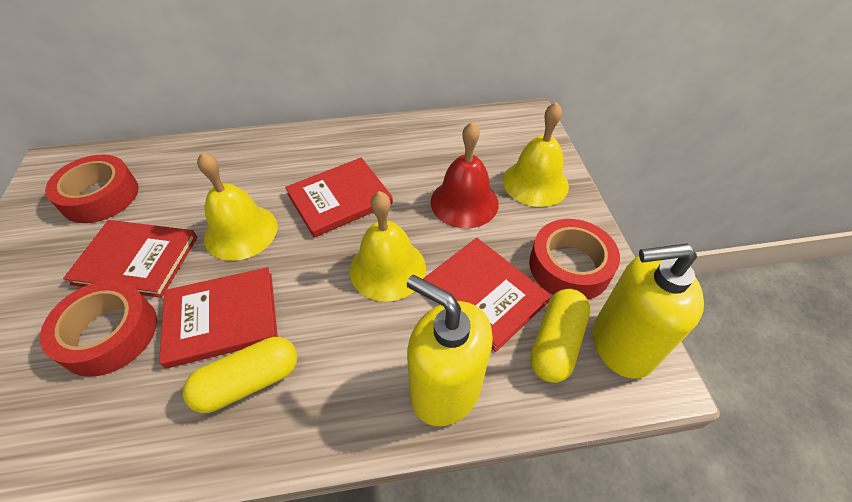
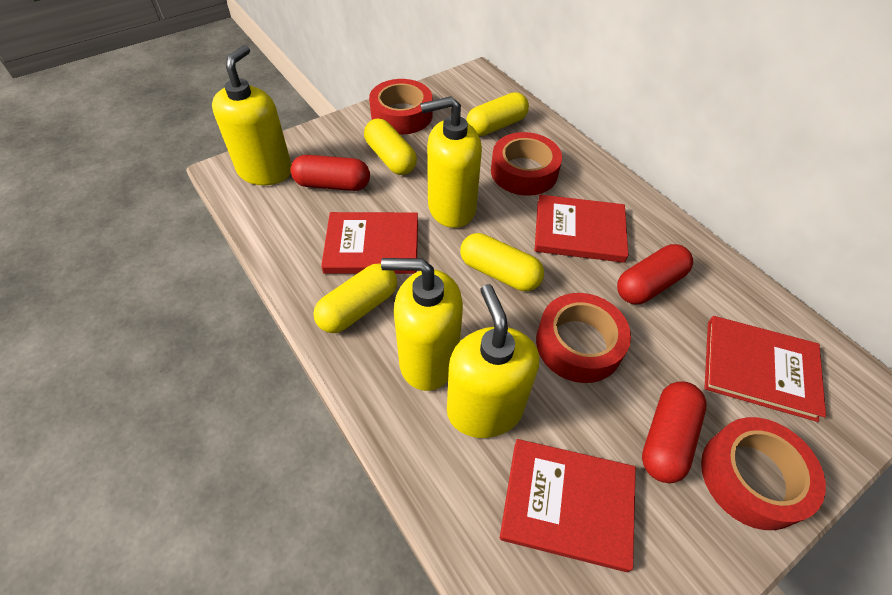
red bell: 1 -> 0
red capsule: 0 -> 3
red tape: 3 -> 4
yellow bell: 3 -> 0
yellow capsule: 2 -> 4
yellow soap dispenser: 2 -> 4

